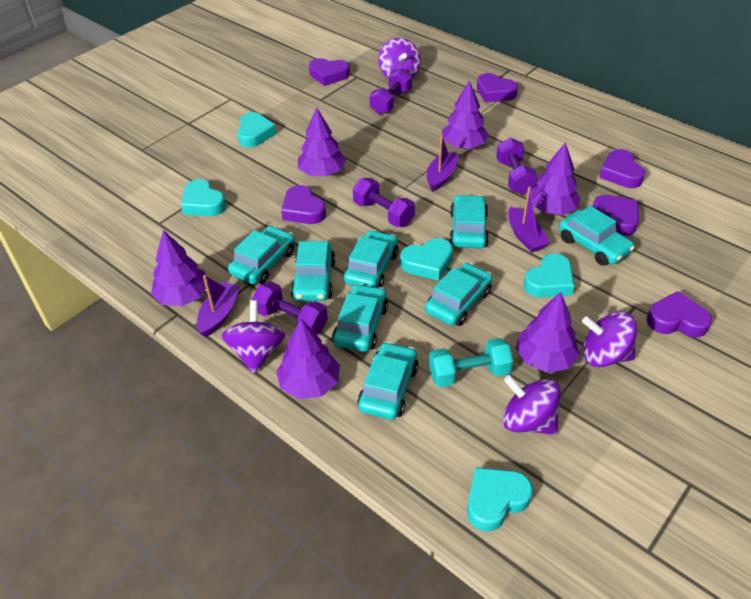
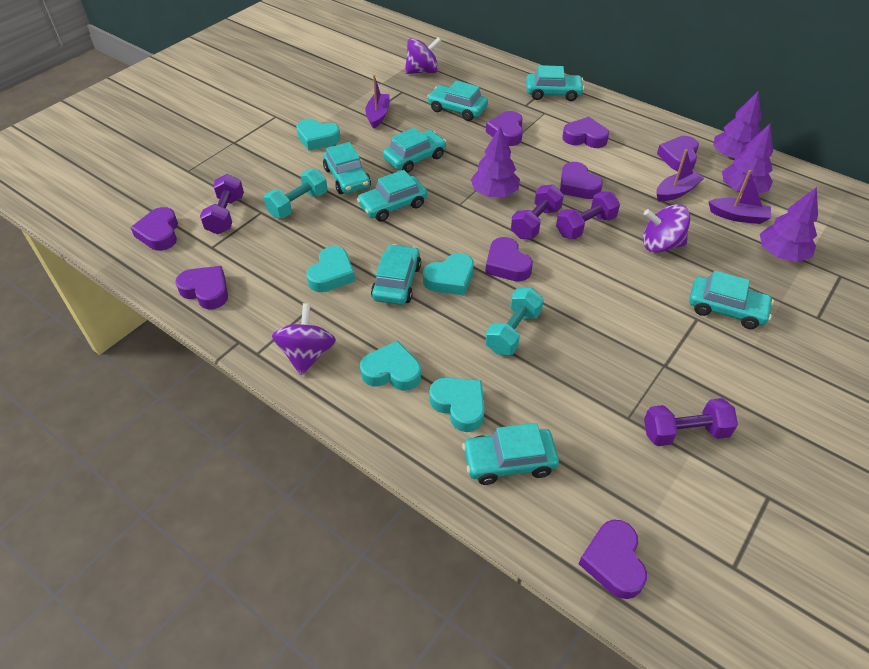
purple heart: 6 -> 8
purple spinning top: 4 -> 3
purple tree: 6 -> 4
turquoise dumbbell: 1 -> 2

